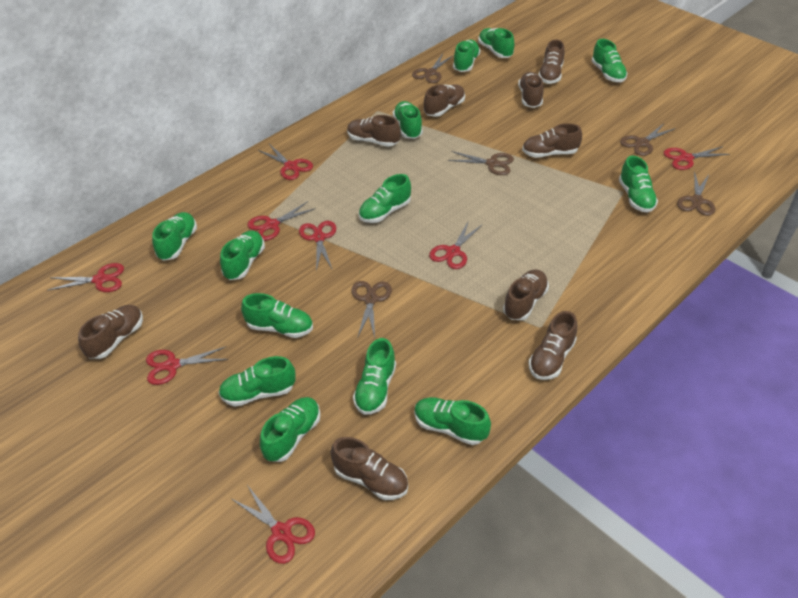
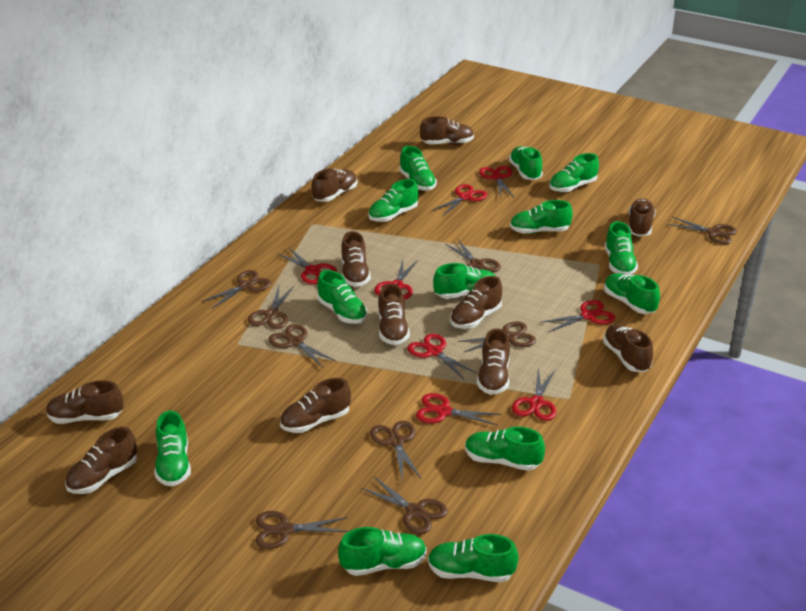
brown scissors: 5 -> 9
brown shoe: 9 -> 11

